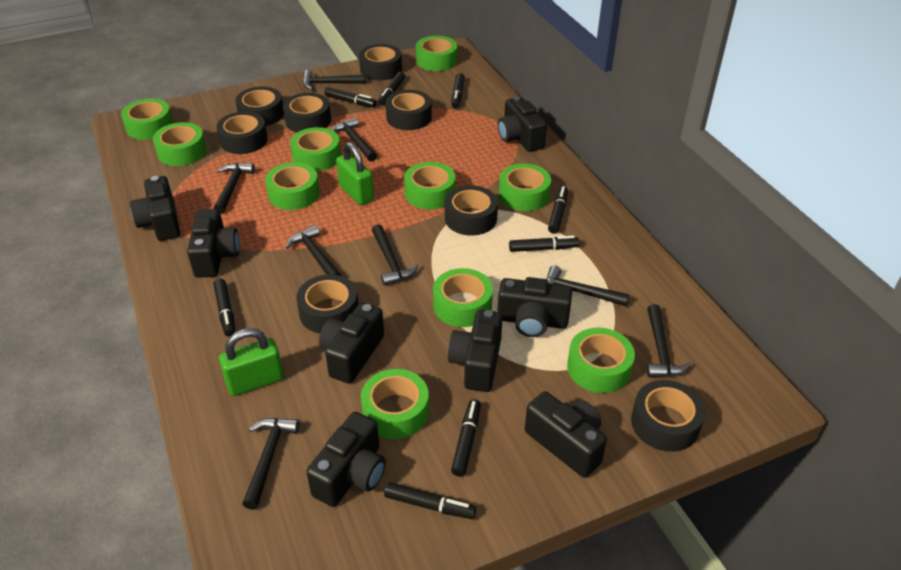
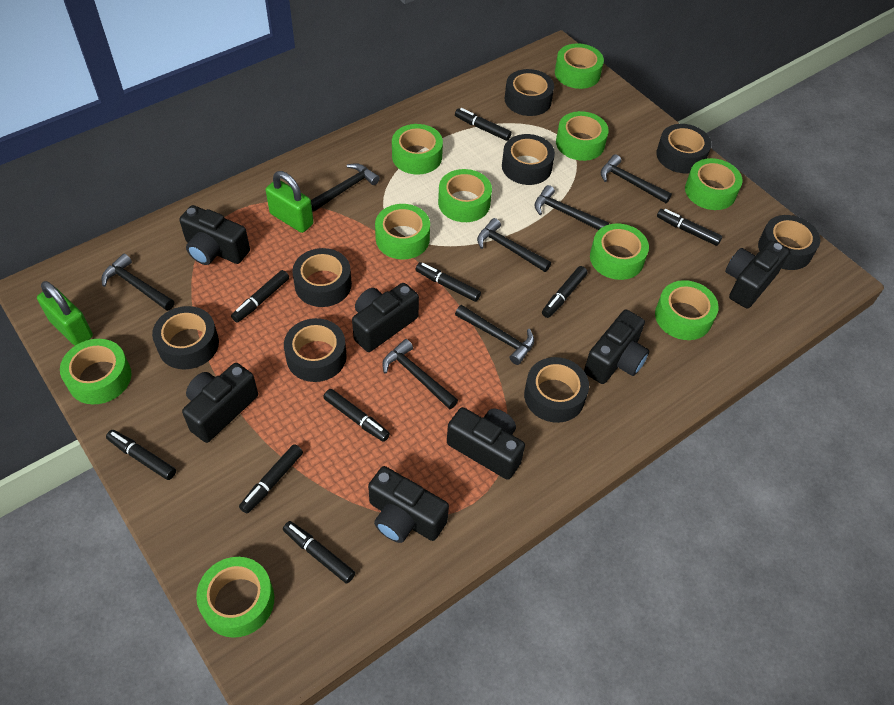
black camera: 8 -> 7
black hammer: 8 -> 7
black marker: 8 -> 9

